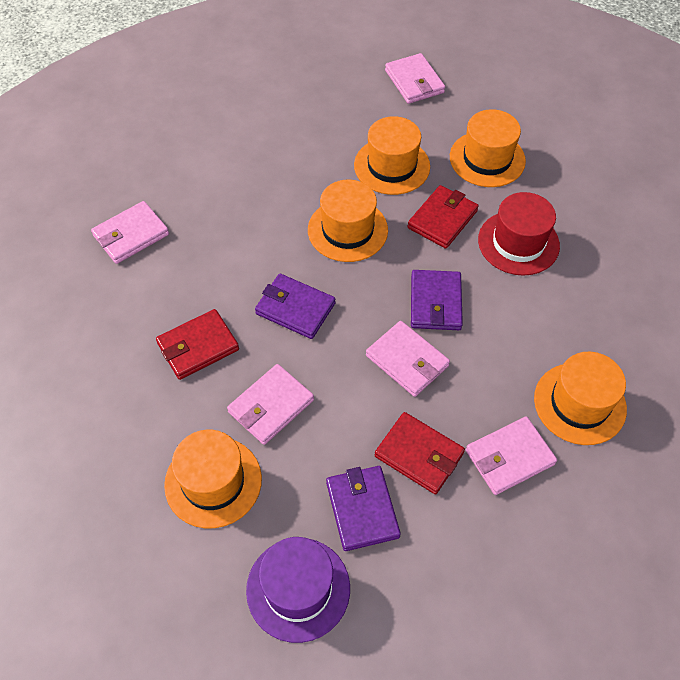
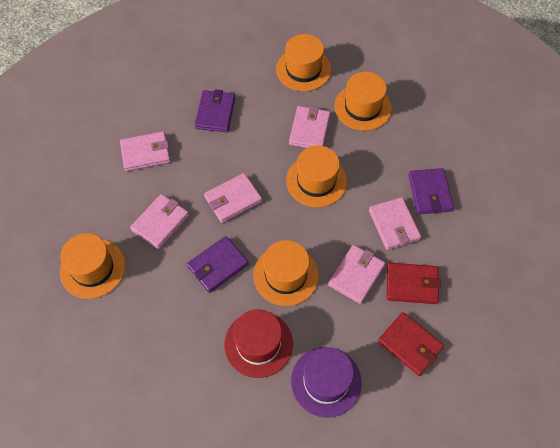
pink wallet: 5 -> 6
red wallet: 3 -> 2

